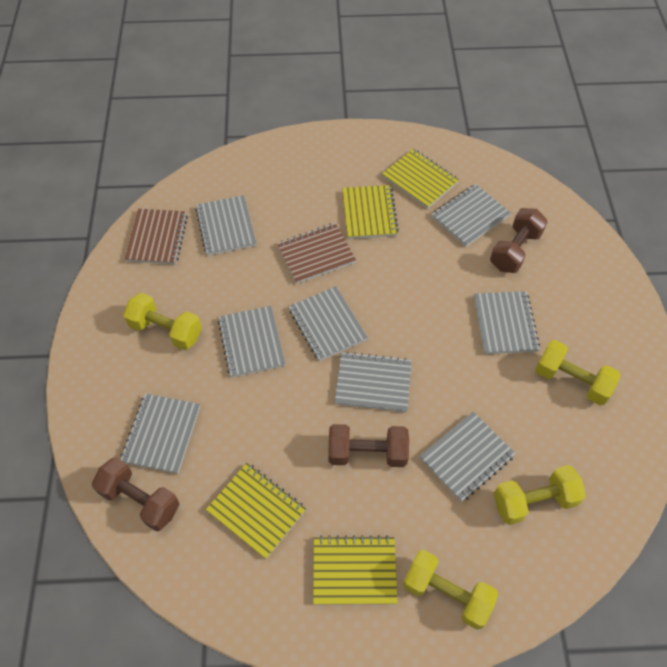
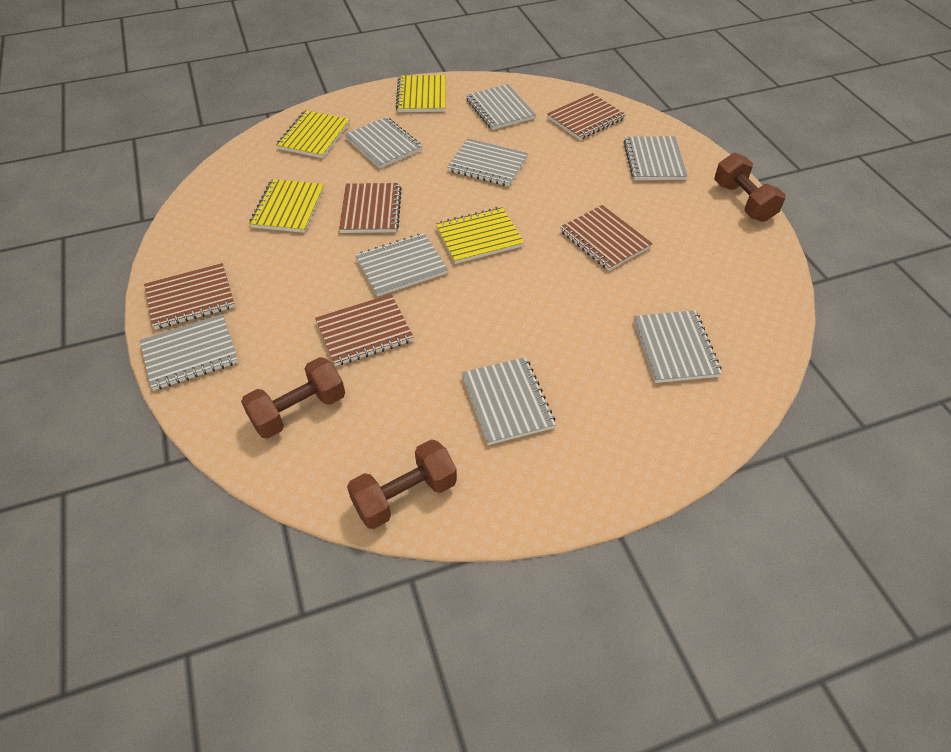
brown notebook: 2 -> 5
yellow dumbbell: 4 -> 0

